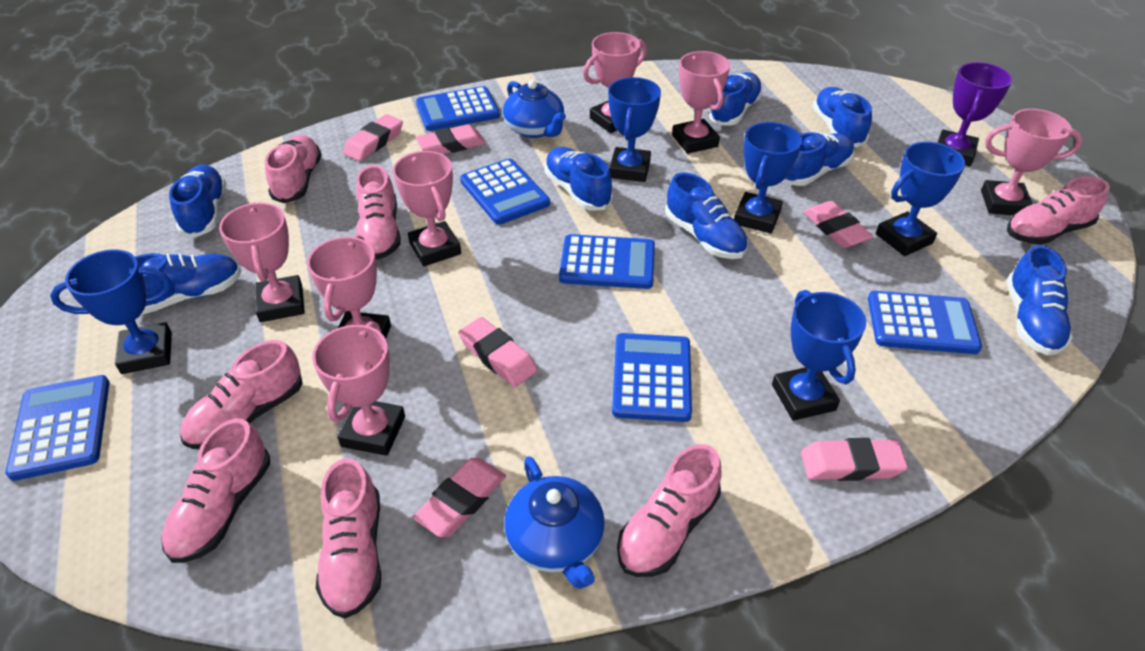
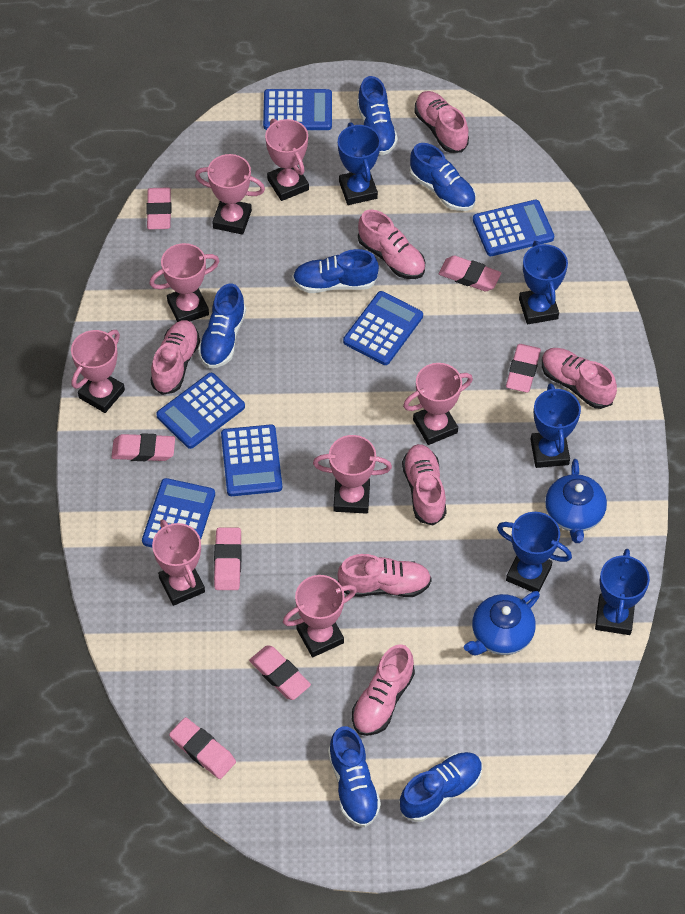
blue shoe: 8 -> 6
pink eraser: 6 -> 7
pink trophy: 7 -> 8
purple trophy: 1 -> 0

